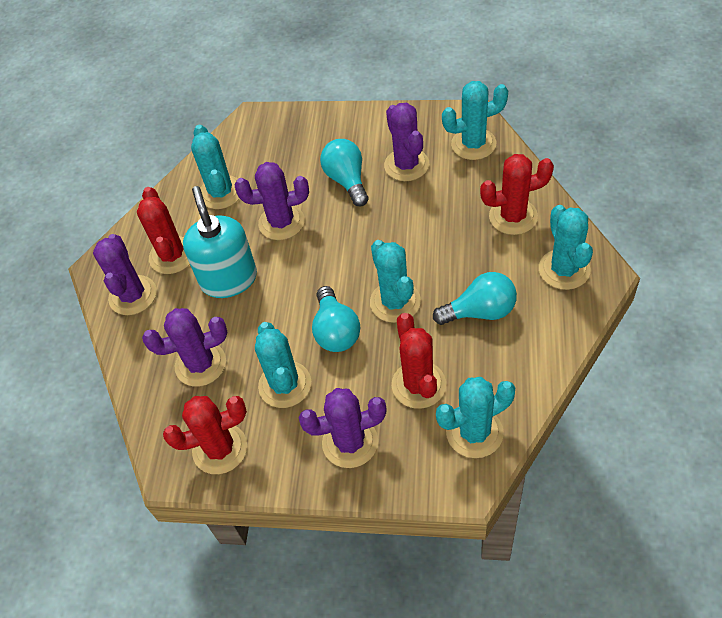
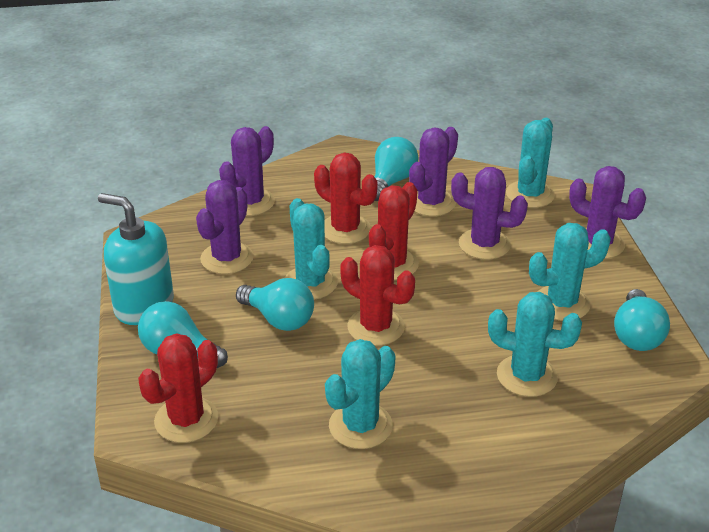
turquoise cactus: 6 -> 5
turquoise light bulb: 3 -> 4

